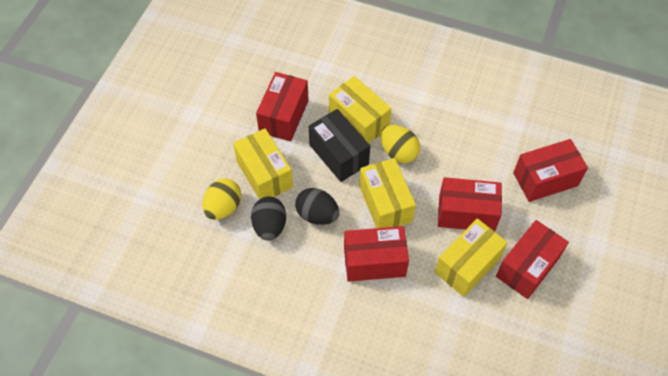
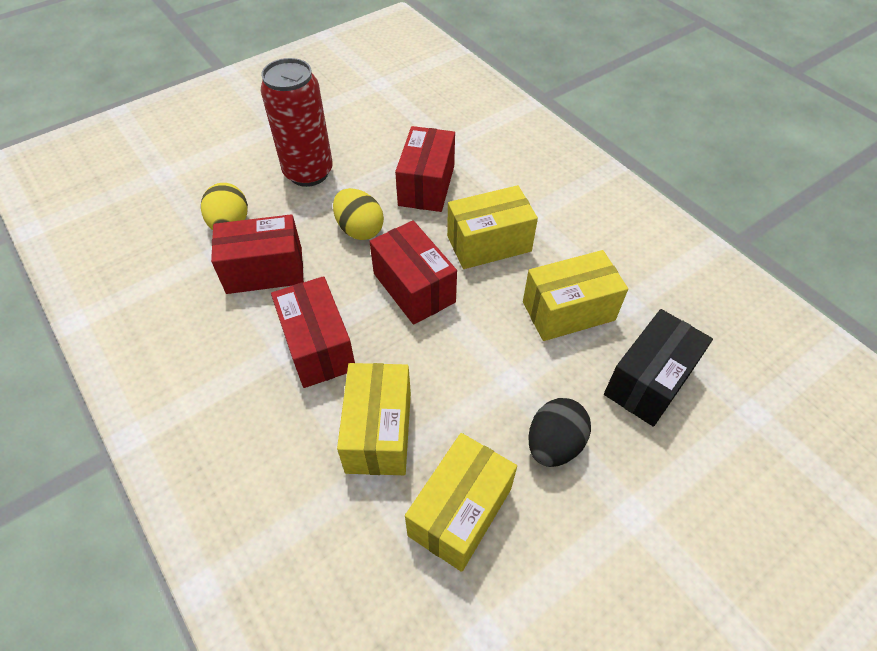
black egg: 2 -> 1
red box: 5 -> 4
red can: 0 -> 1

